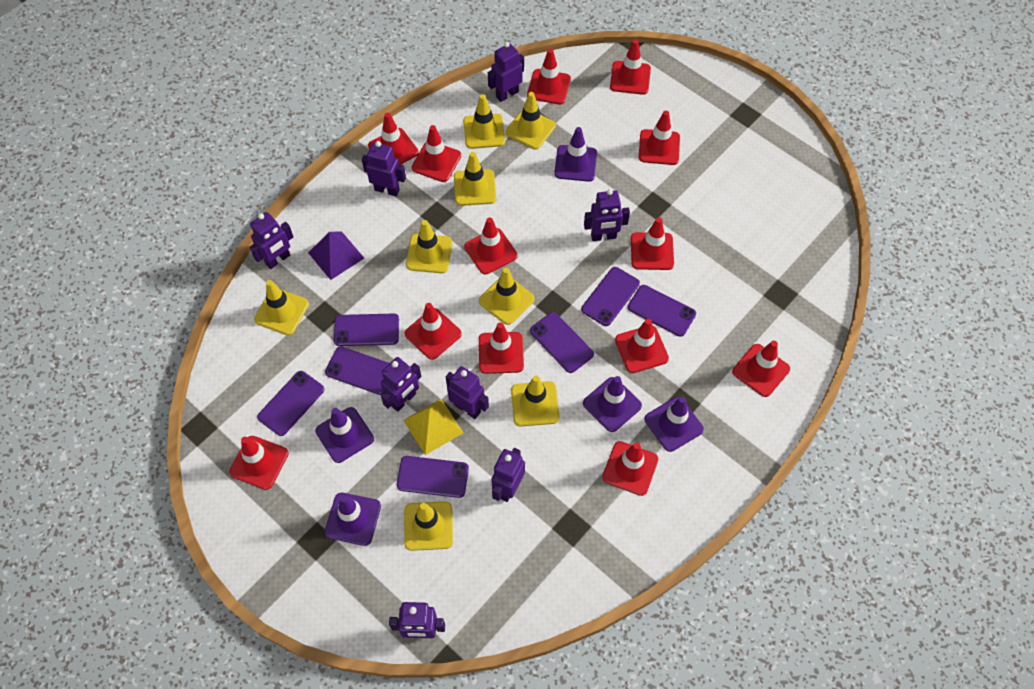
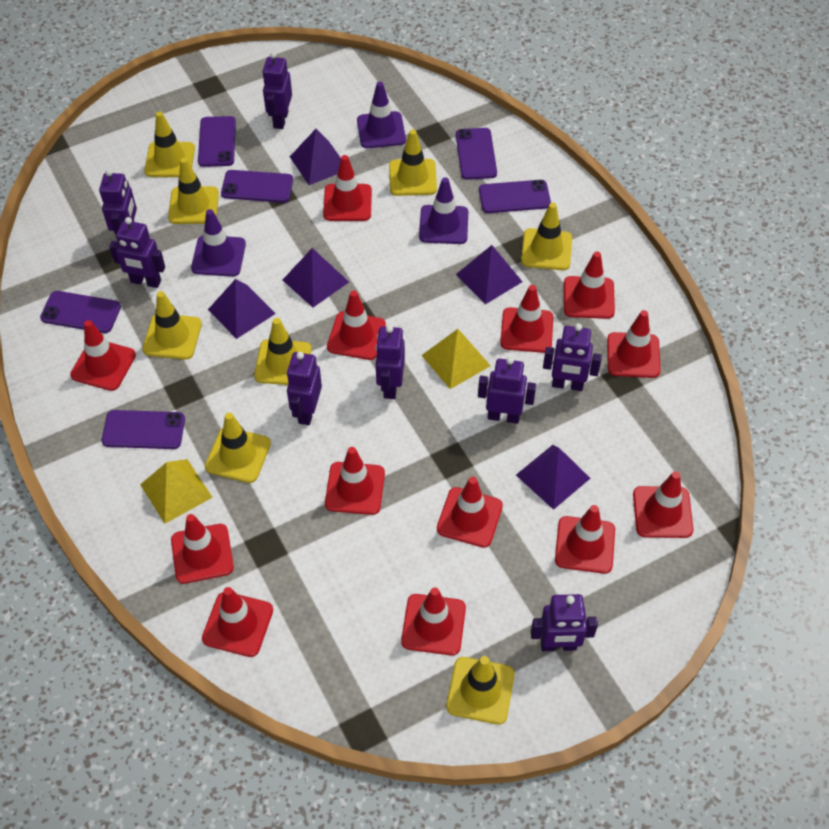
purple phone: 7 -> 6
purple pyramid: 1 -> 5
purple traffic cone: 5 -> 3
yellow pyramid: 1 -> 2

